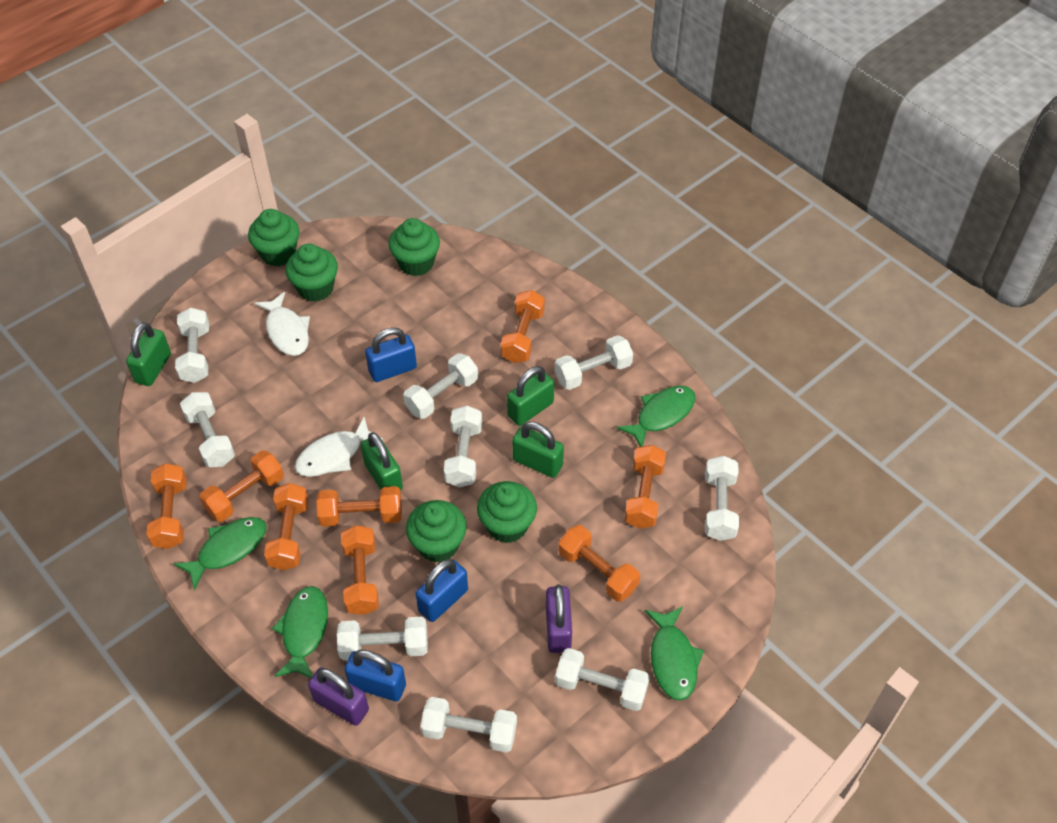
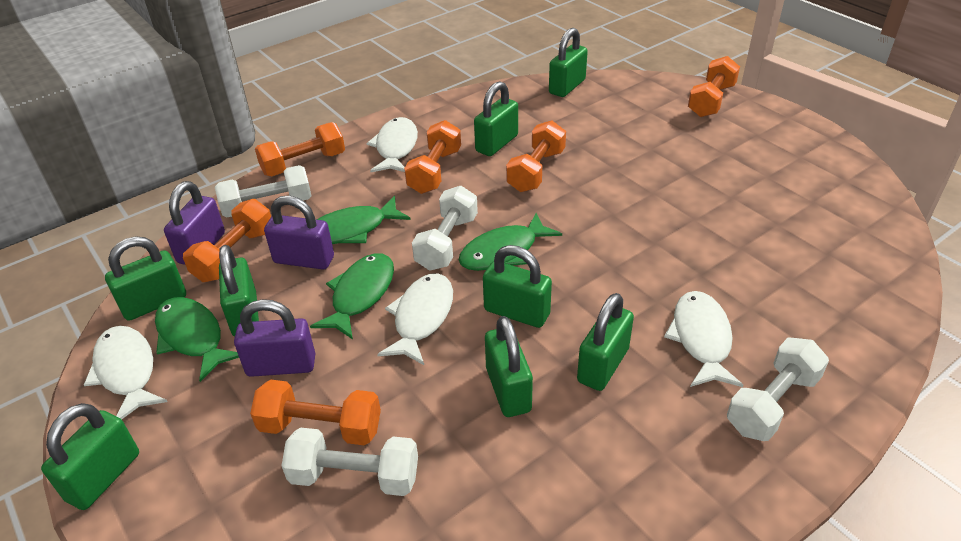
blue padlock: 3 -> 0
green cupcake: 5 -> 0
green padlock: 4 -> 8
orange dumbbell: 8 -> 6
purple padlock: 2 -> 3
white dumbbell: 9 -> 4
white fish: 2 -> 4

